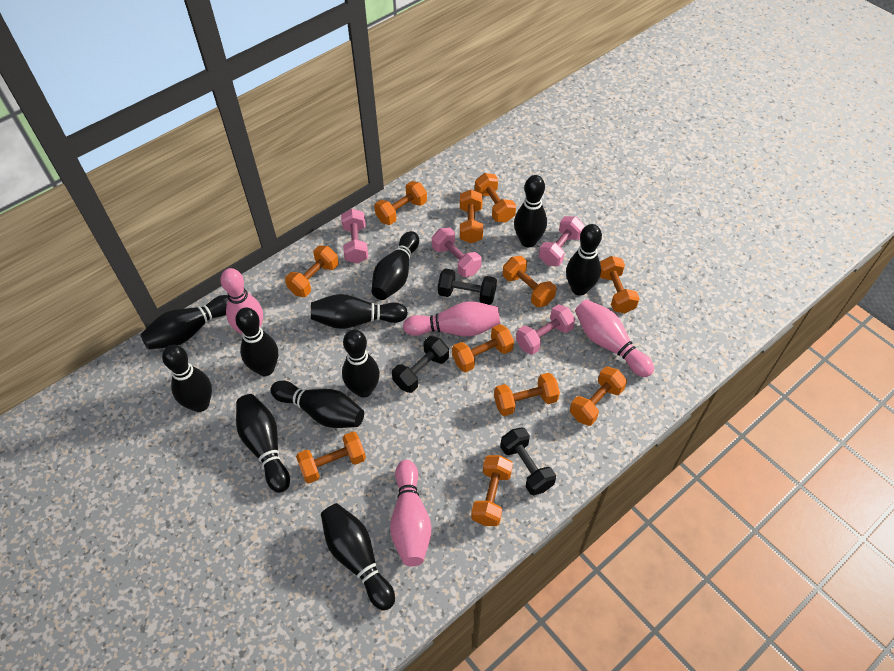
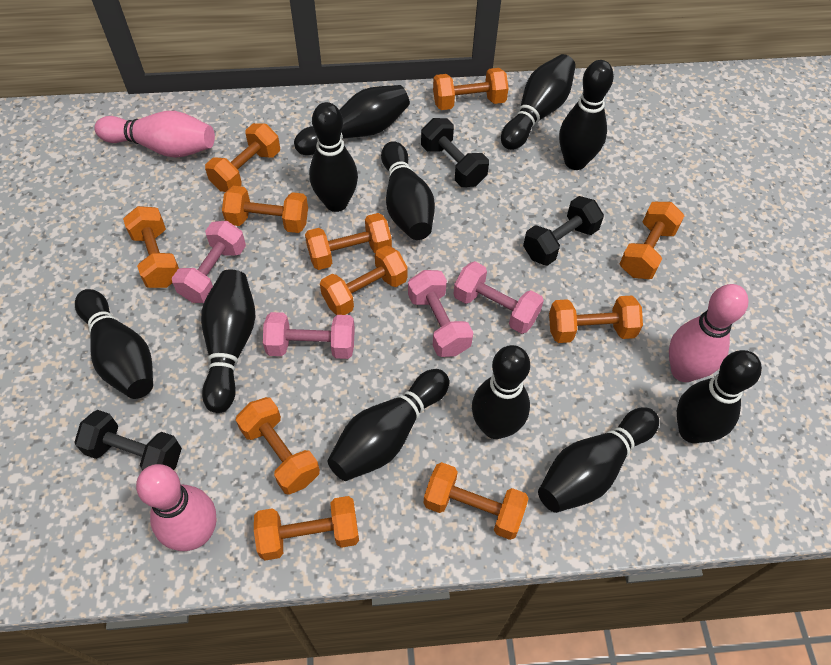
pink bowling pin: 4 -> 3

